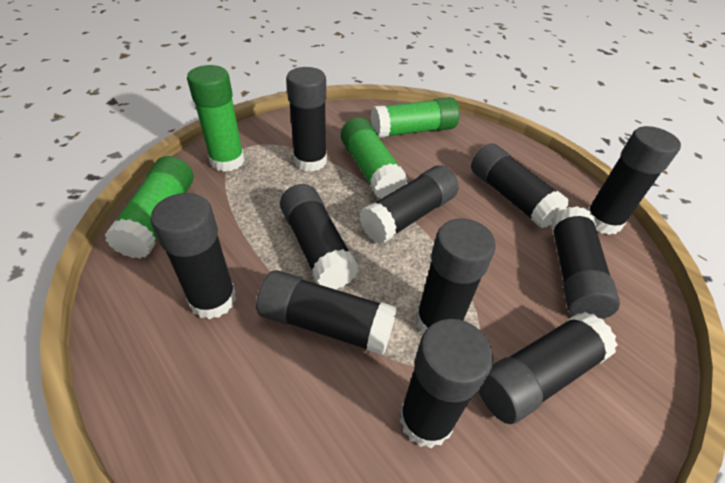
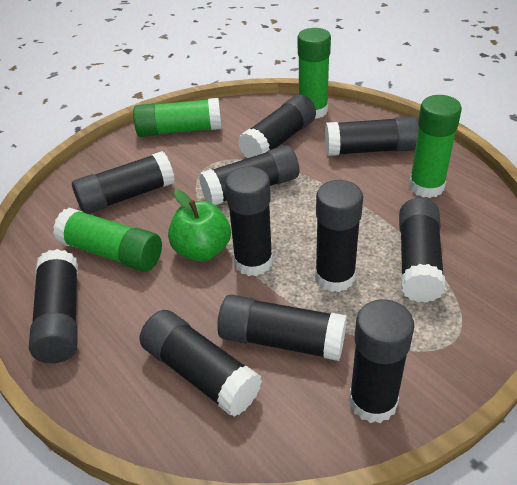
green apple: 0 -> 1

